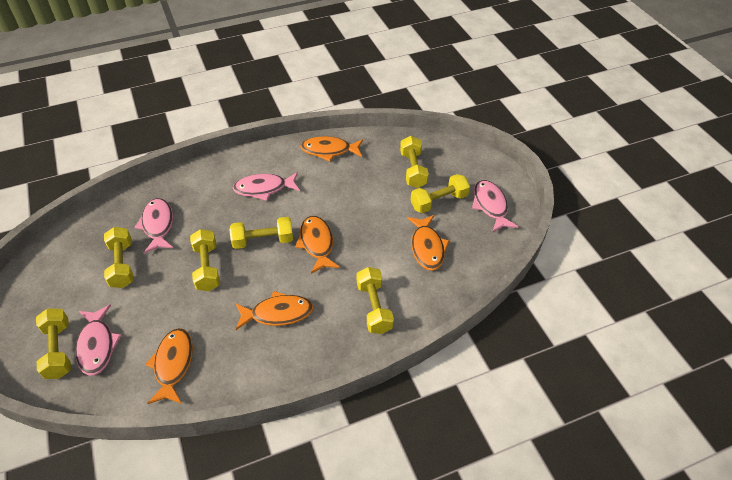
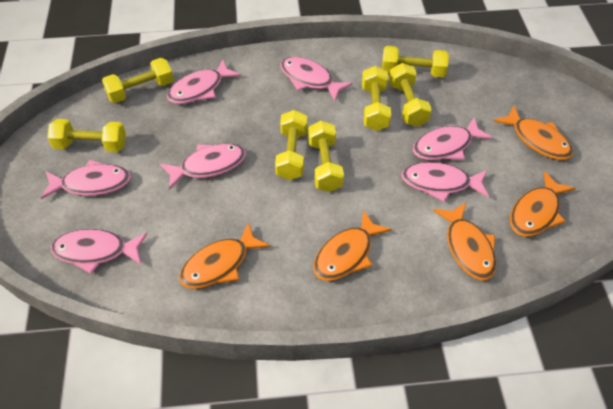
pink fish: 4 -> 7

